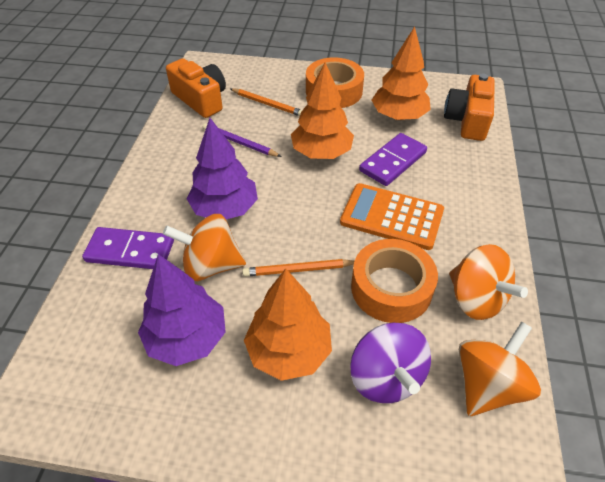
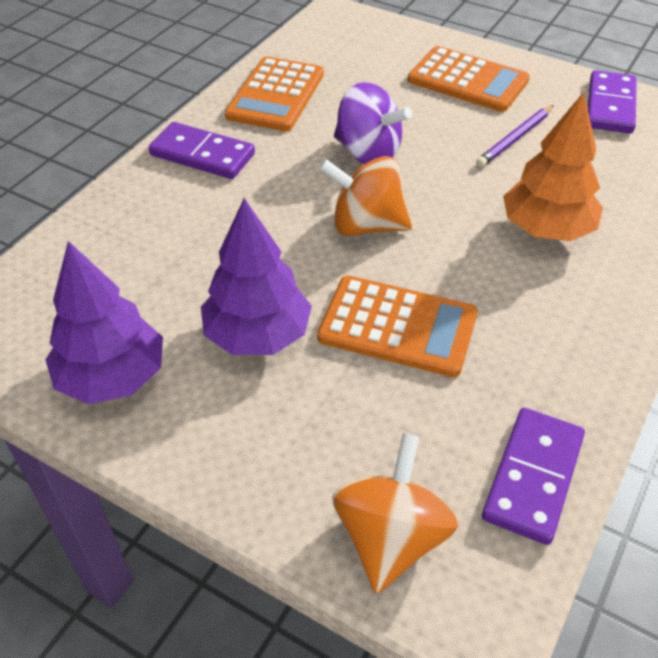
orange calculator: 1 -> 3
orange camera: 2 -> 0
orange pencil: 2 -> 0
orange spinning top: 3 -> 2
orange tape: 2 -> 0
orange tree: 3 -> 1
purple domino: 2 -> 3

